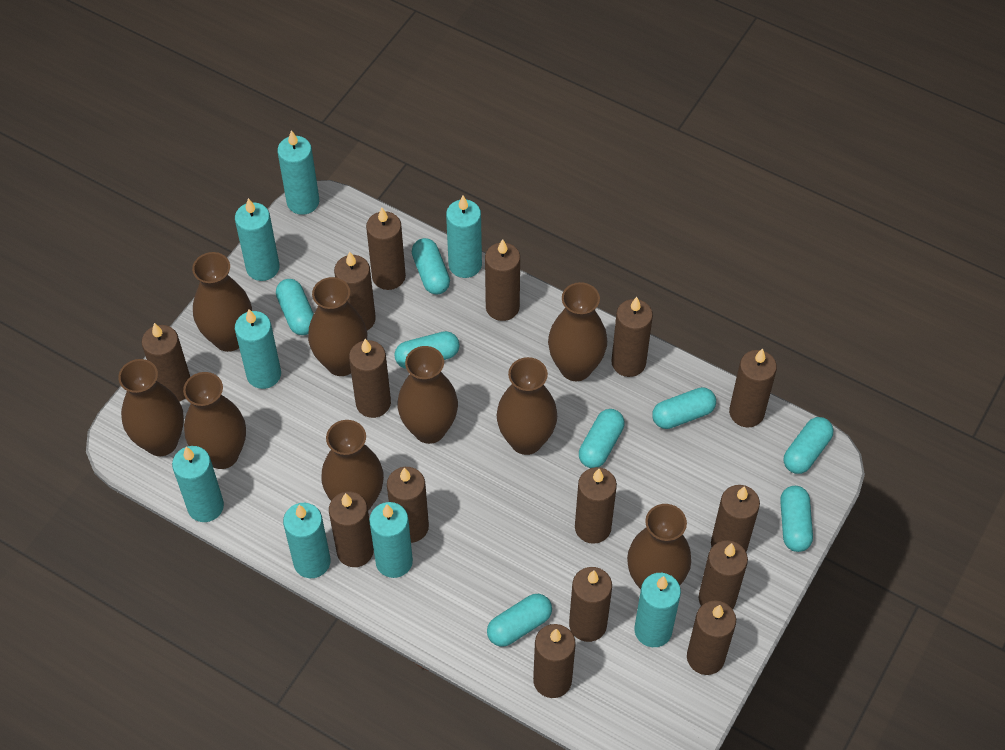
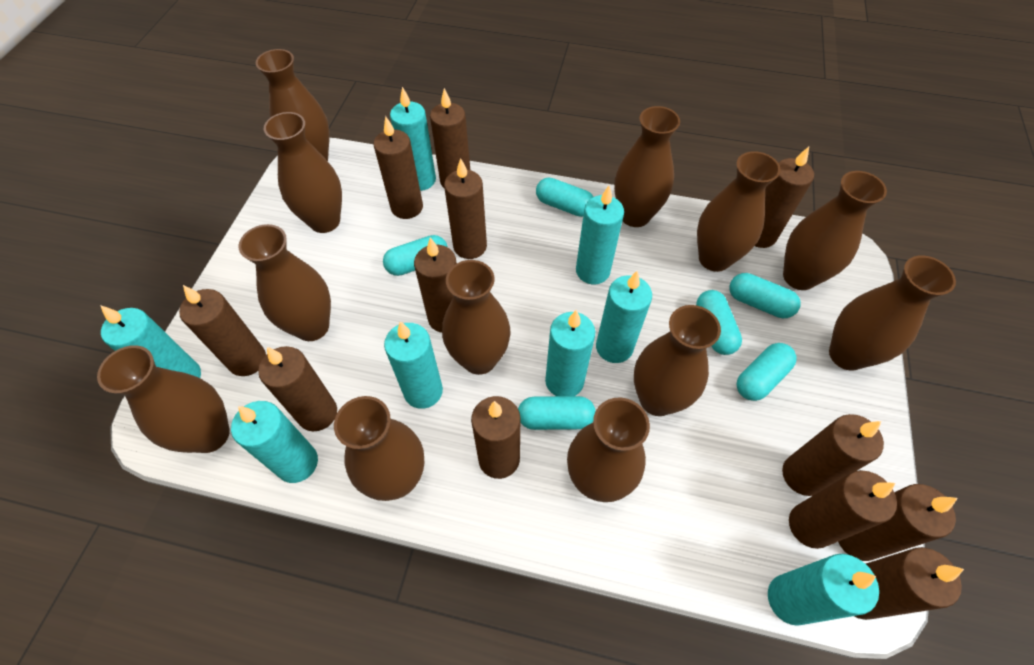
brown candle: 15 -> 12
brown vase: 9 -> 12
turquoise capsule: 8 -> 6

